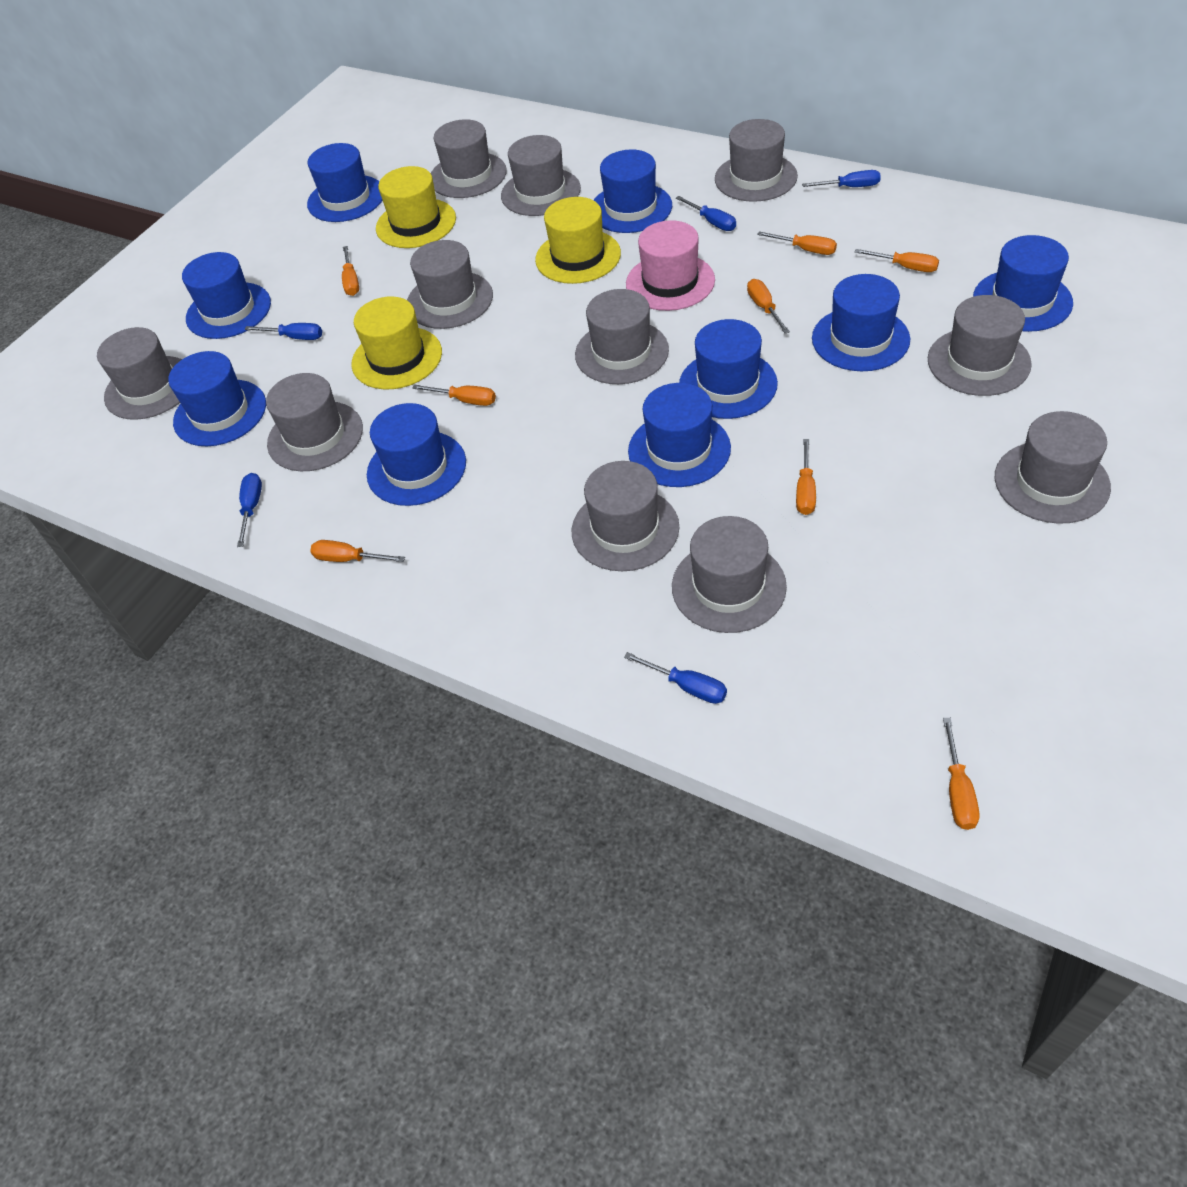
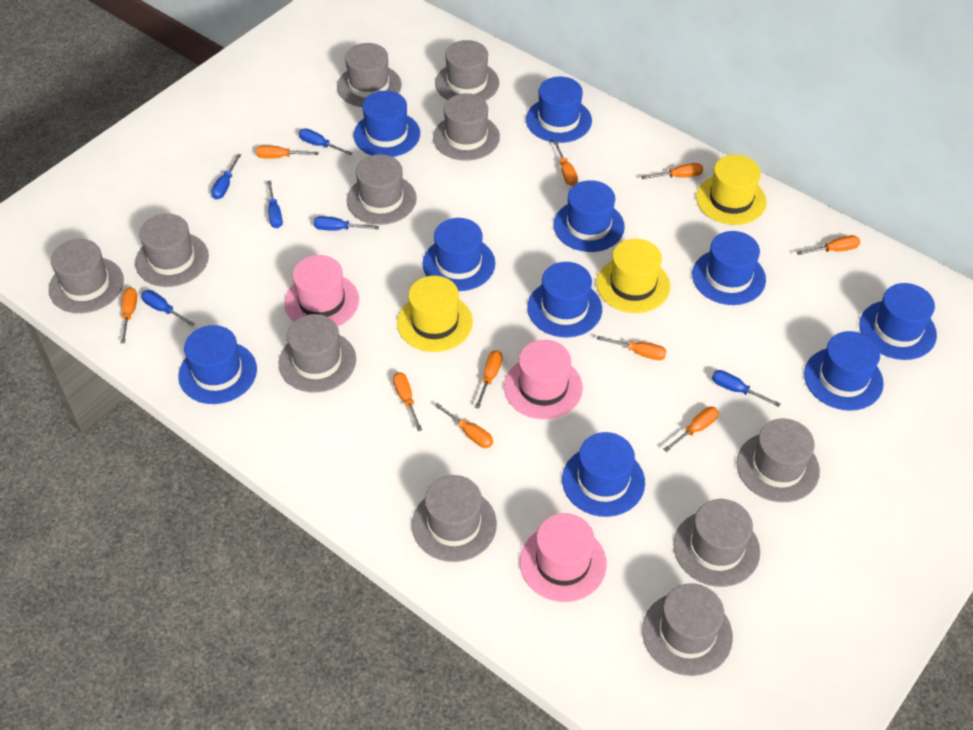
blue hat: 9 -> 10
blue screwdriver: 5 -> 6
orange screwdriver: 8 -> 10
pink hat: 1 -> 3

